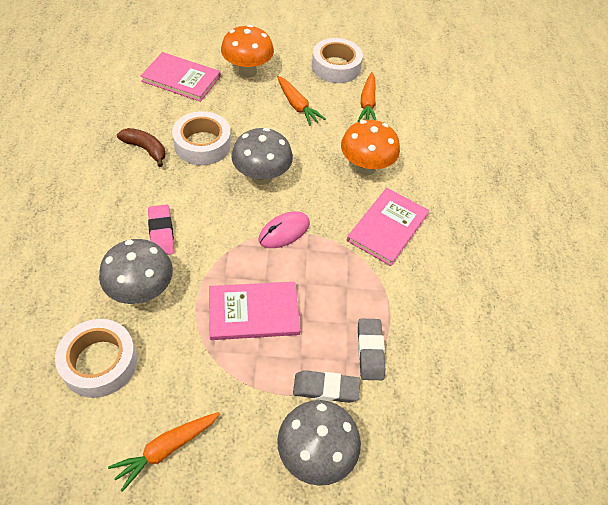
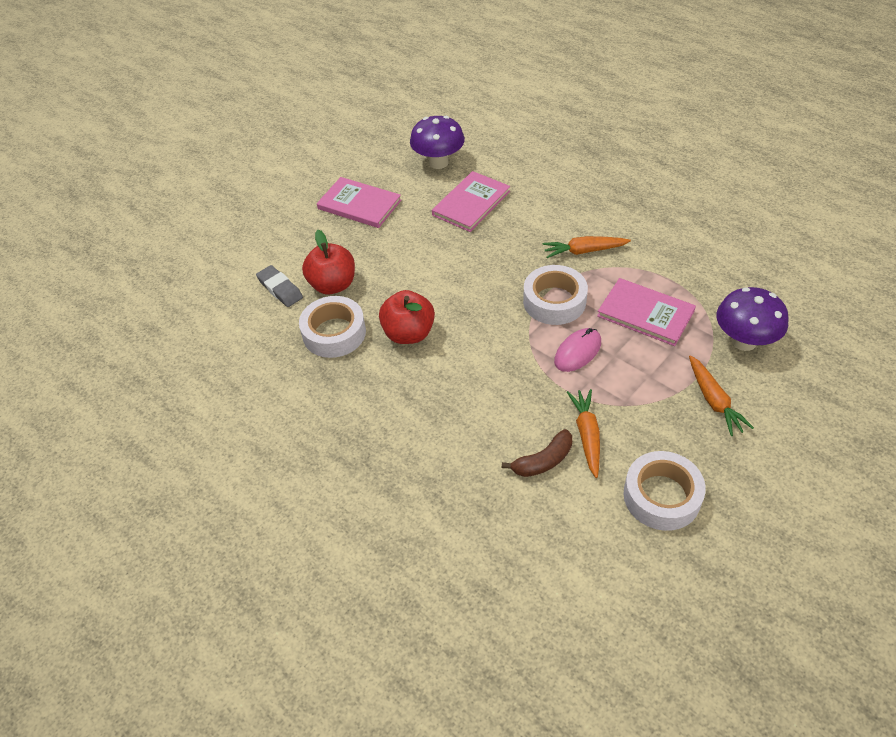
grey eraser: 2 -> 1
grey mushroom: 3 -> 0
orange mushroom: 2 -> 0
pink eraser: 1 -> 0
purple mushroom: 0 -> 2
red apple: 0 -> 2

